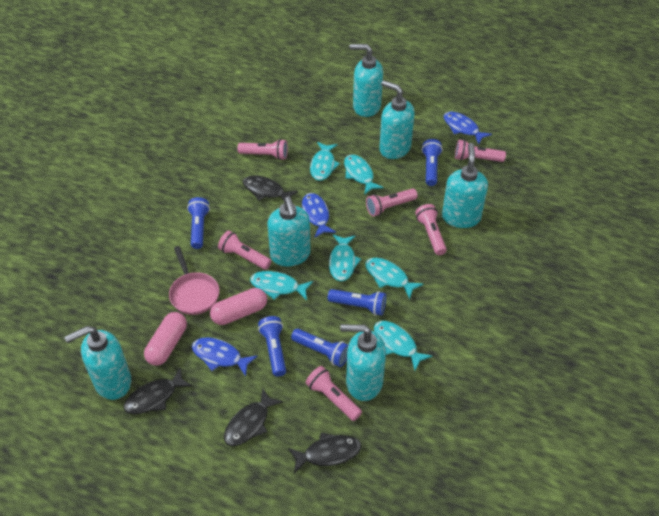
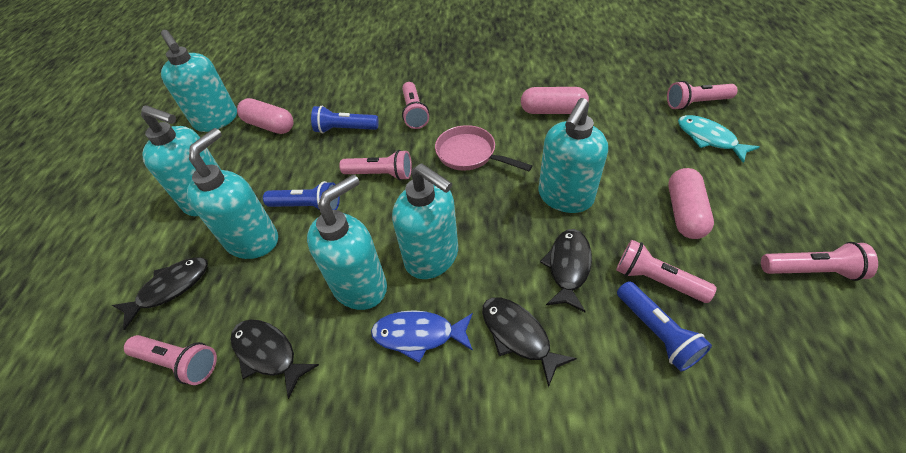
blue fish: 3 -> 1
blue flashlight: 5 -> 3
pink capsule: 2 -> 3
turquoise fish: 6 -> 1

